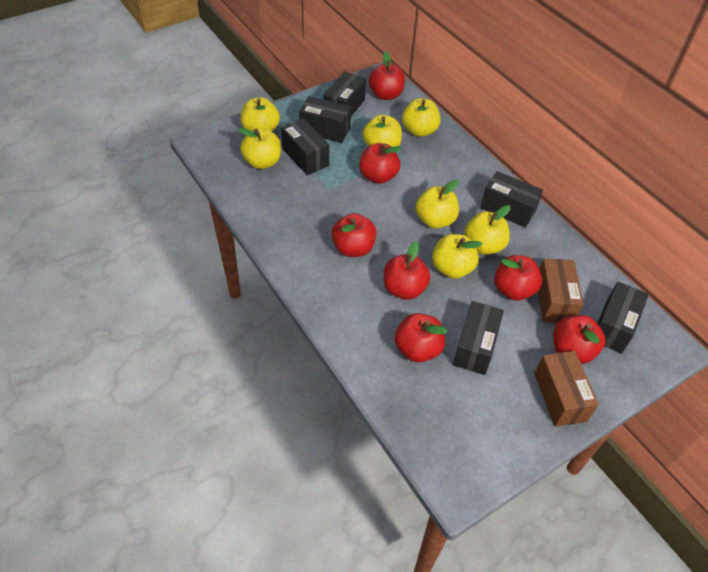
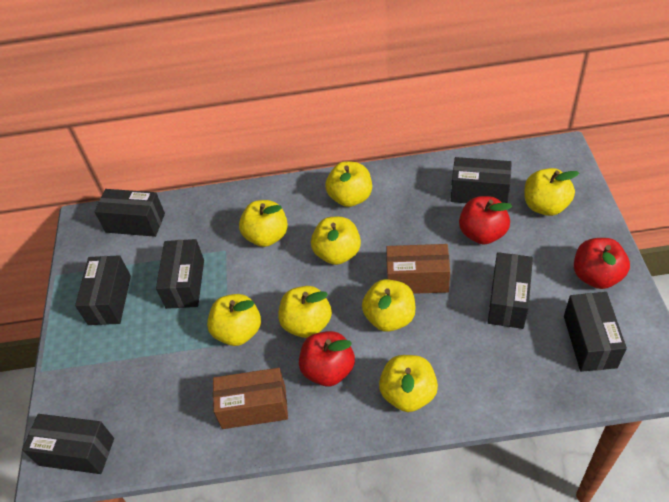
black box: 6 -> 7
red apple: 7 -> 3
yellow apple: 7 -> 8

